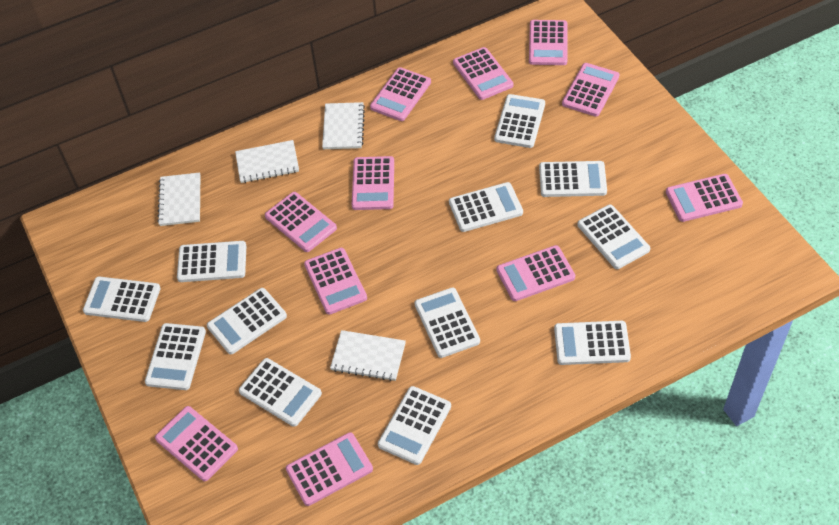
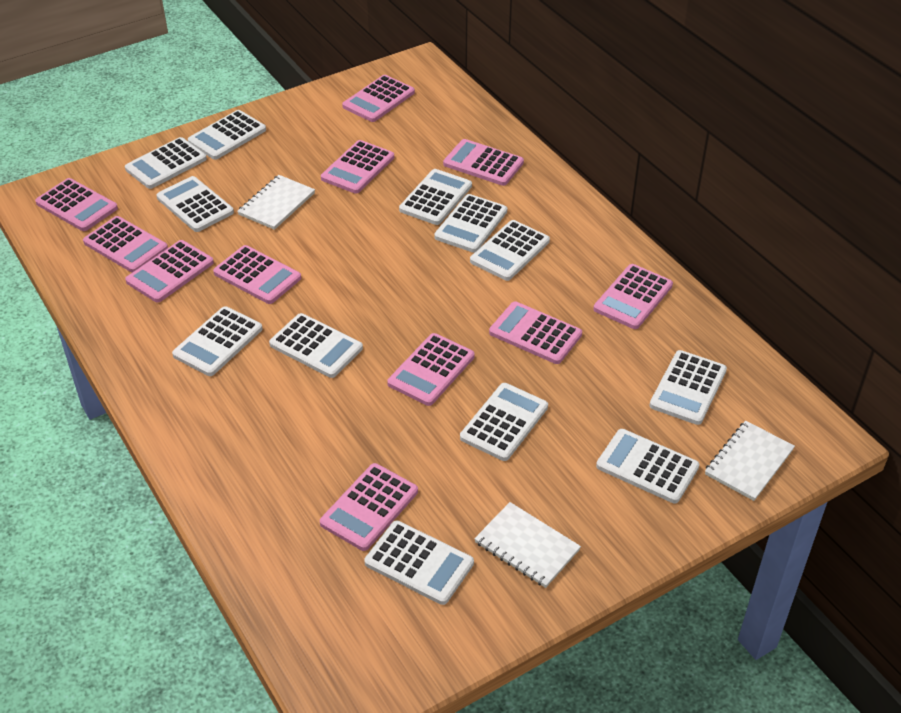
white notebook: 4 -> 3

